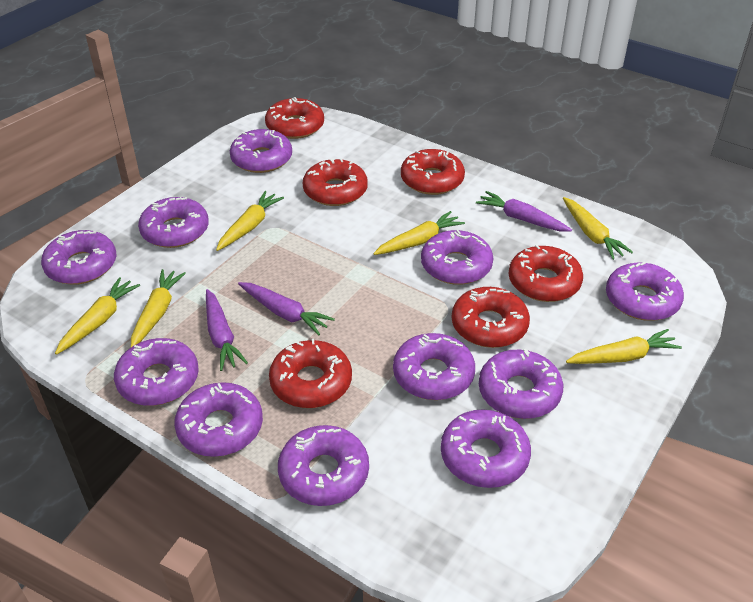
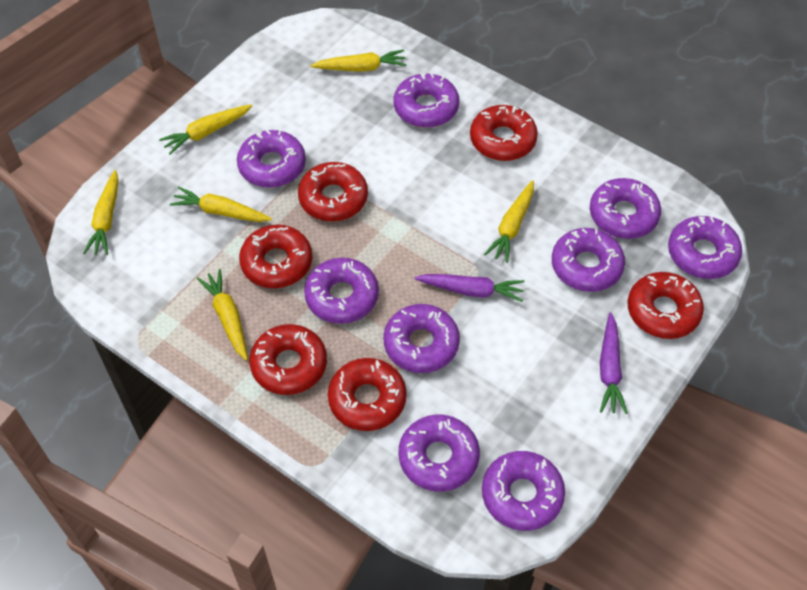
purple carrot: 3 -> 2
purple donut: 11 -> 9

